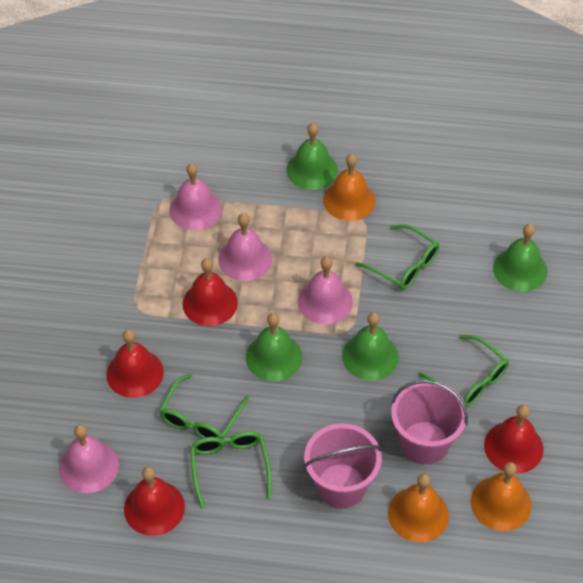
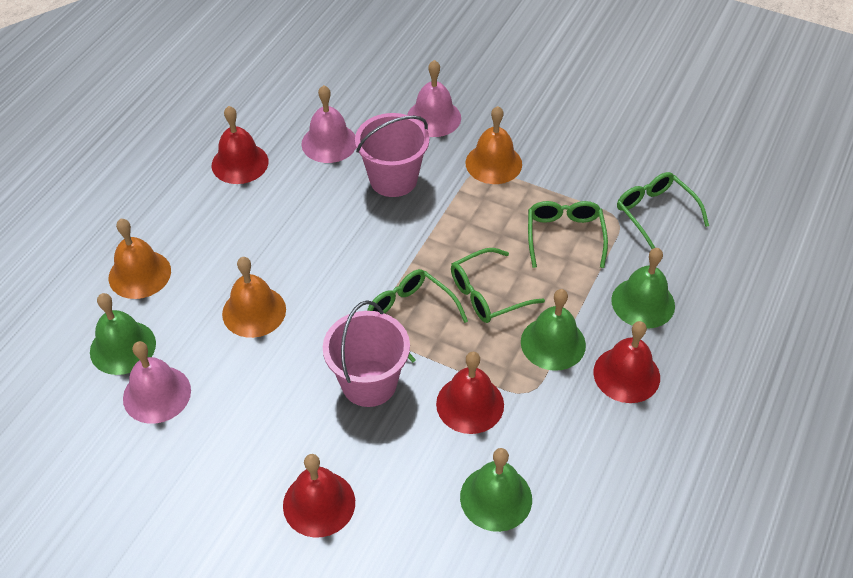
pink bell: 4 -> 3

